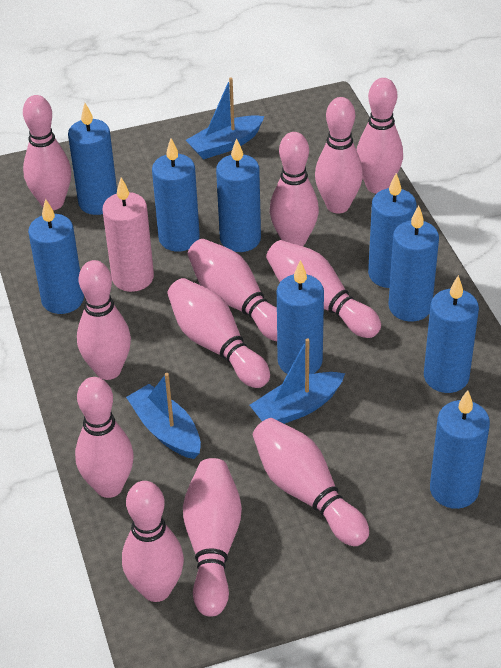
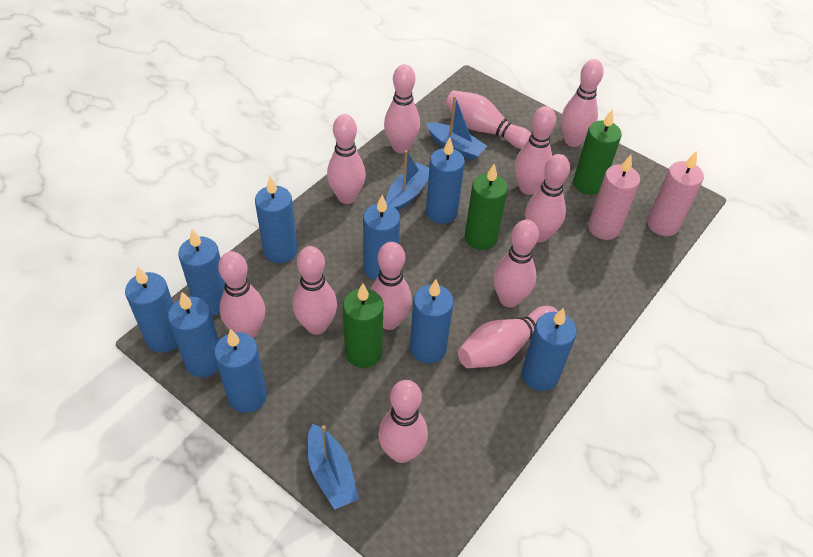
green candle: 0 -> 3
pink candle: 1 -> 2

